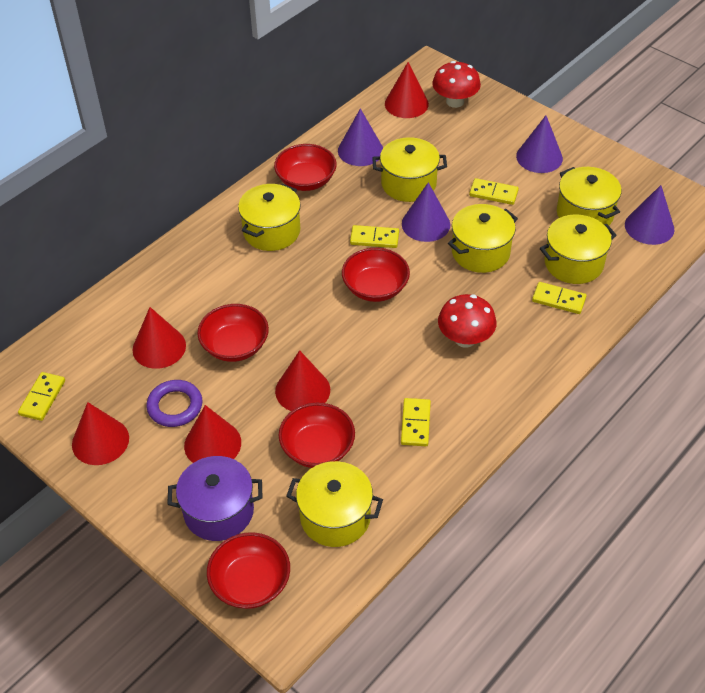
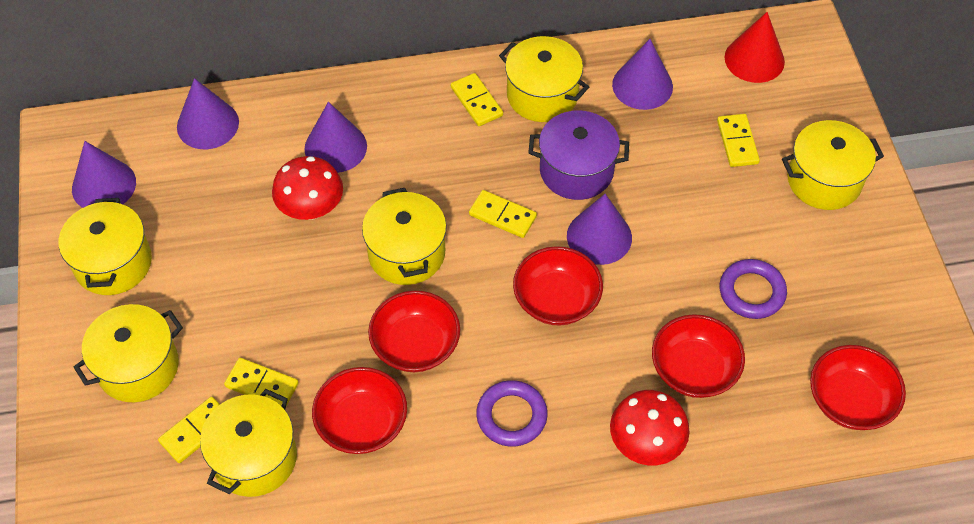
purple cone: 4 -> 5
purple ring: 1 -> 2
red cone: 5 -> 1

